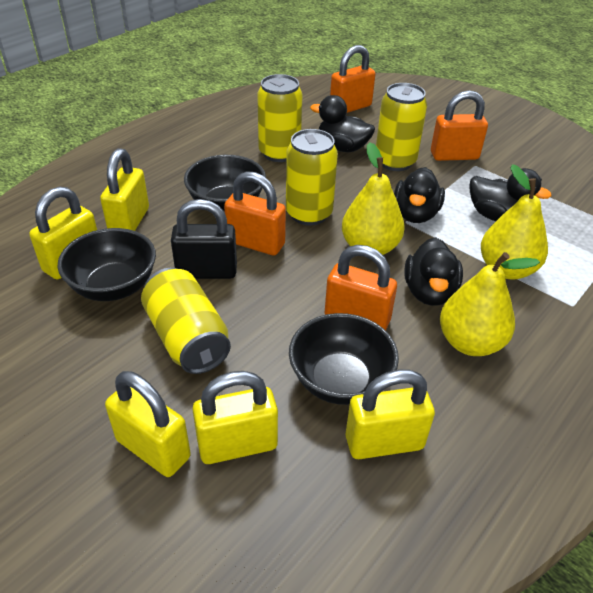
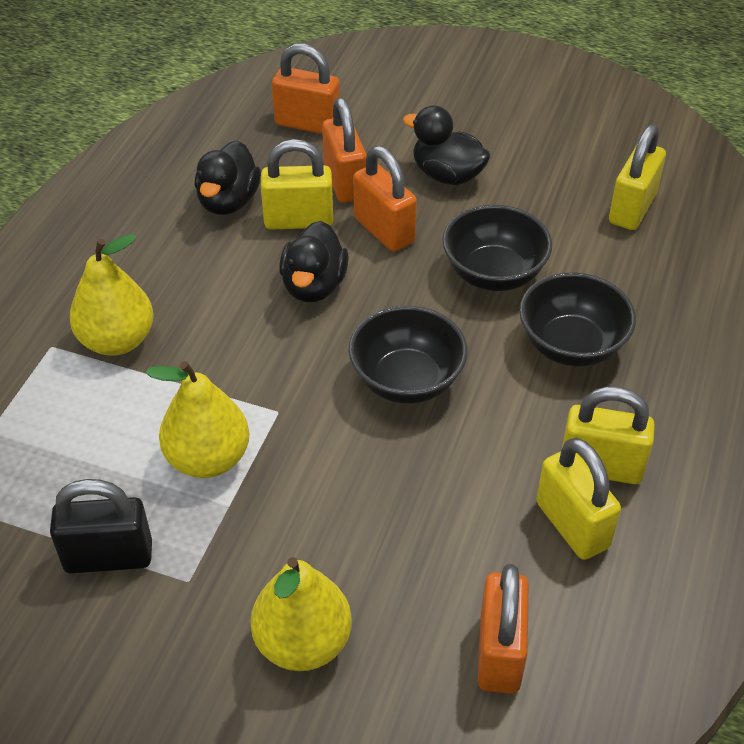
black duck: 4 -> 3
yellow can: 4 -> 0
yellow padlock: 5 -> 4

